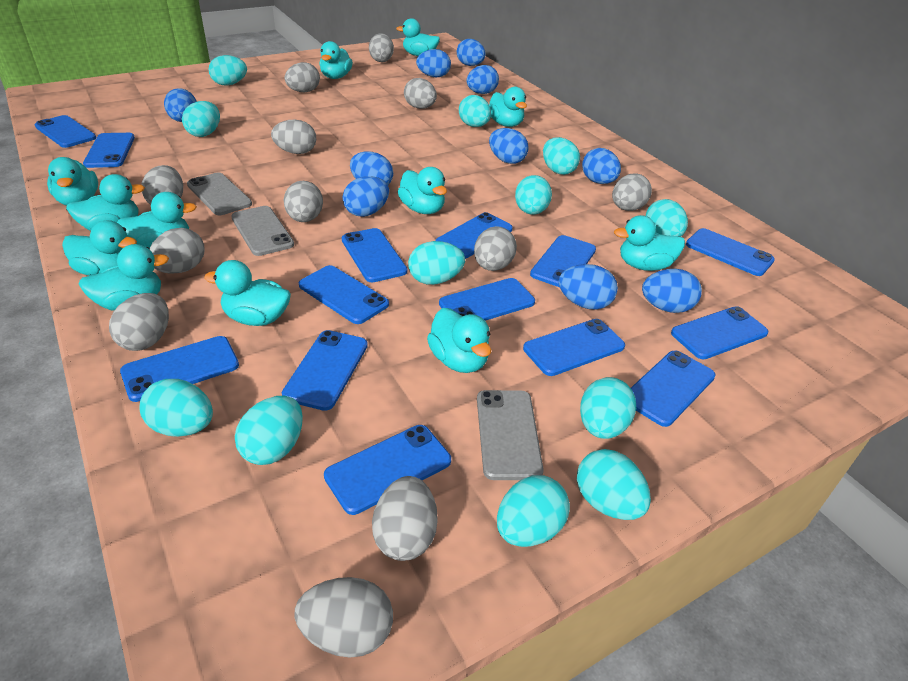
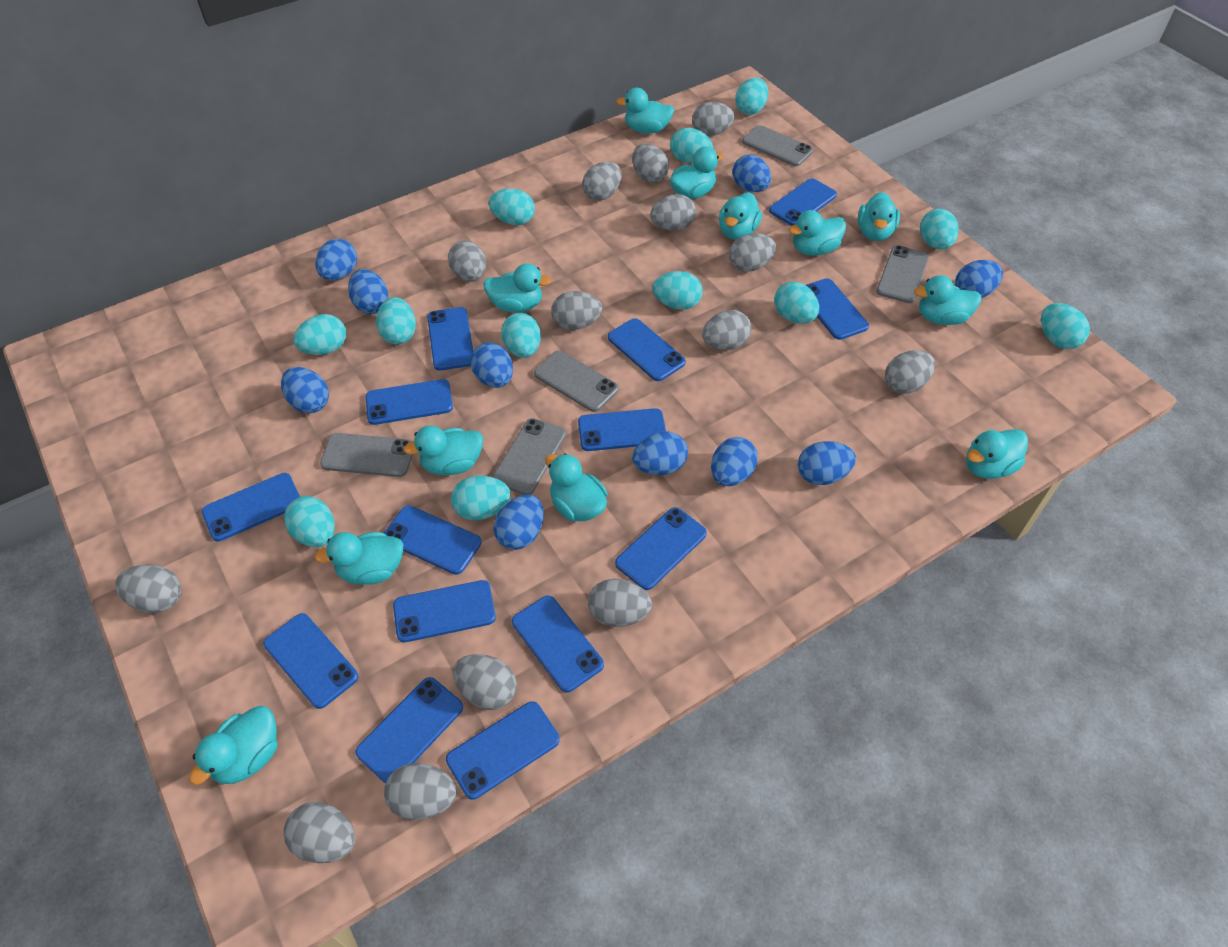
grey egg: 12 -> 14
grey phone: 3 -> 5

